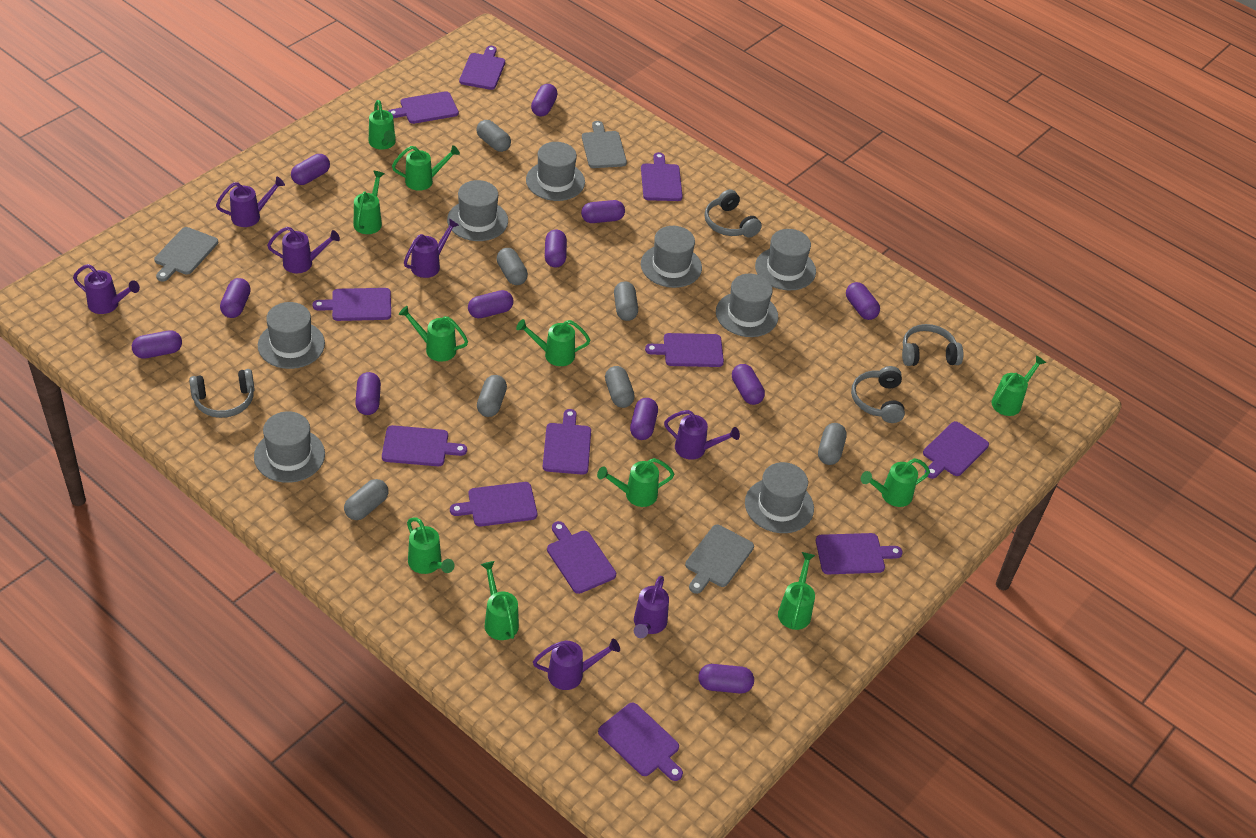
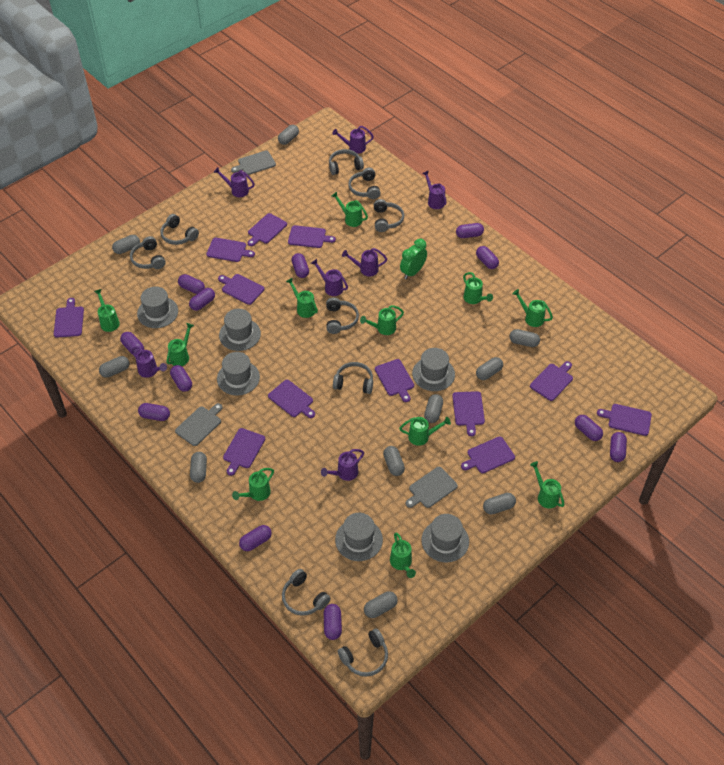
green clock: 0 -> 1
grey capsule: 7 -> 10
grey hat: 8 -> 6
grey headphones: 4 -> 9

